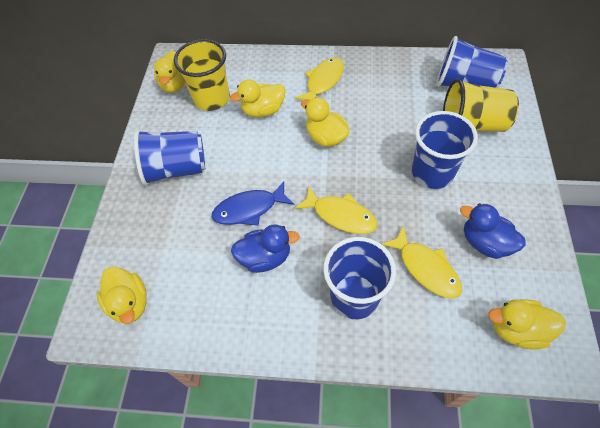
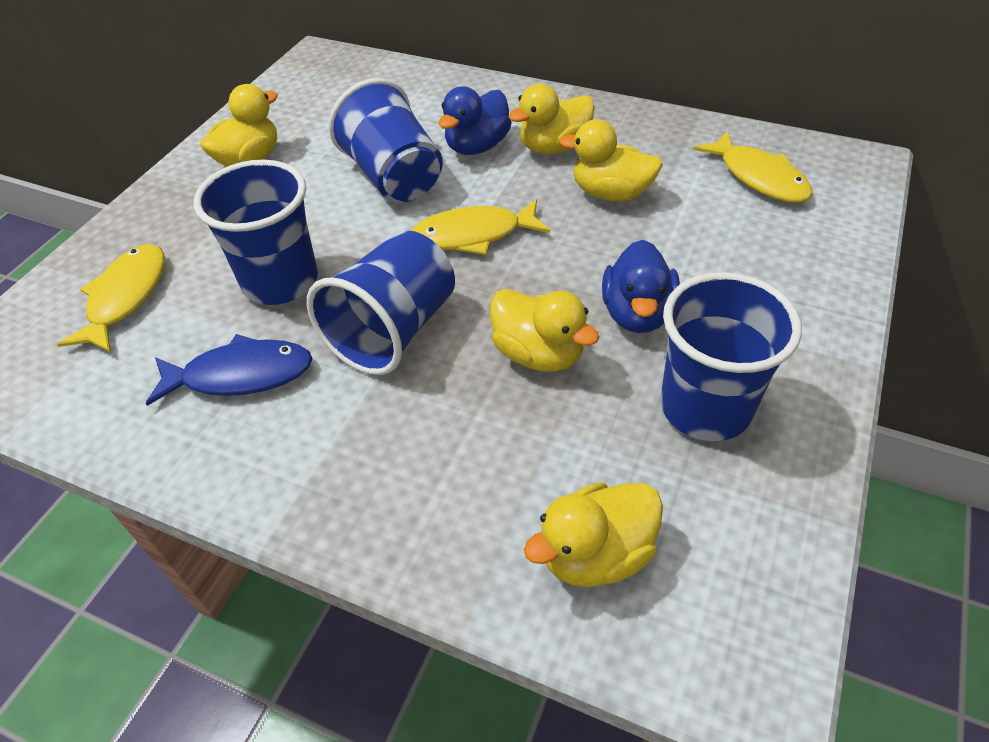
yellow cup: 2 -> 0

